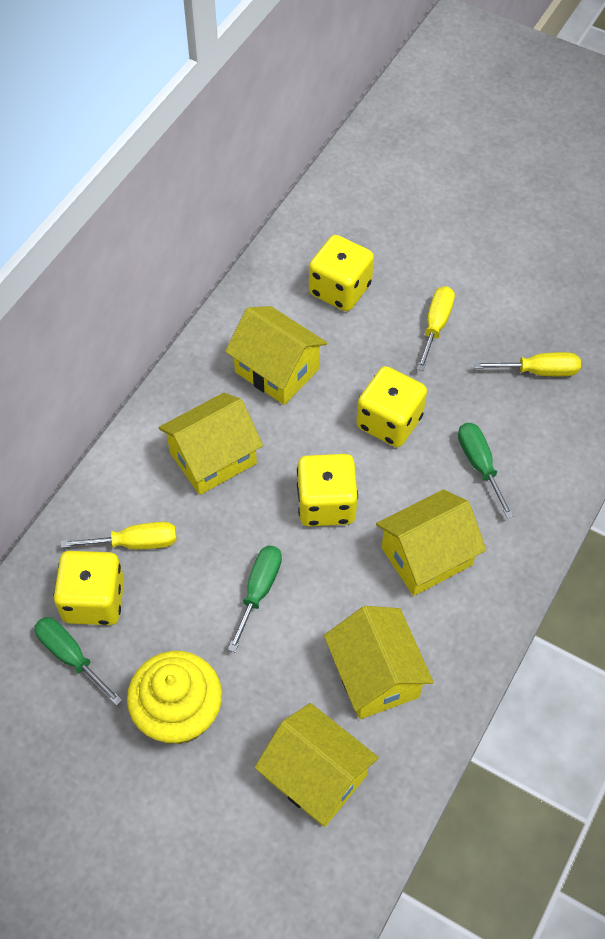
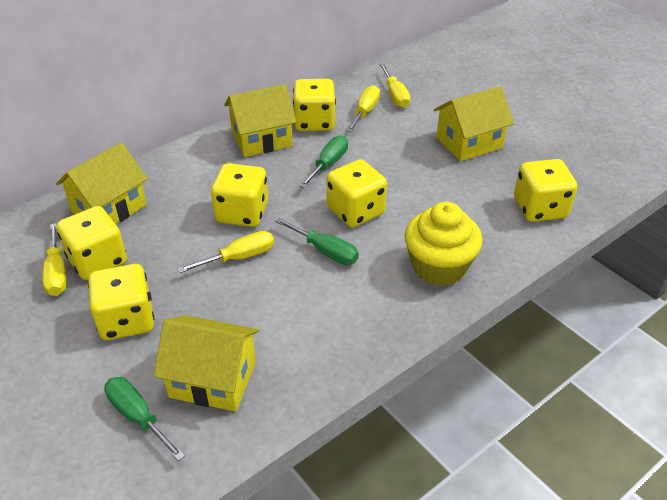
yellow dice: 4 -> 6
yellow house: 5 -> 4
yellow screwdriver: 3 -> 4

